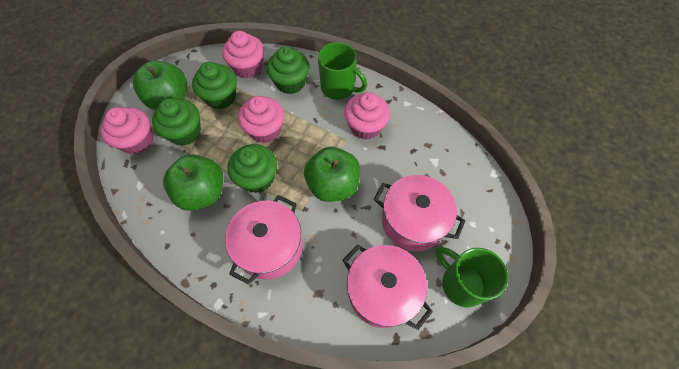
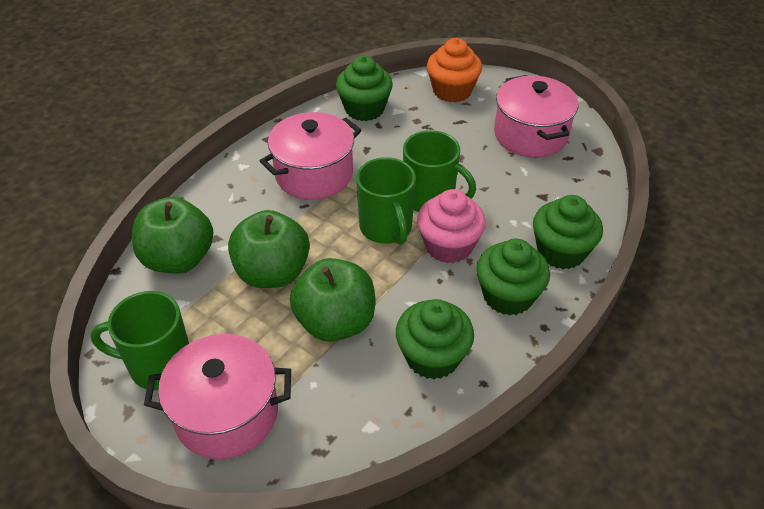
green mug: 2 -> 3
orange cupcake: 0 -> 1
pink cupcake: 4 -> 1

